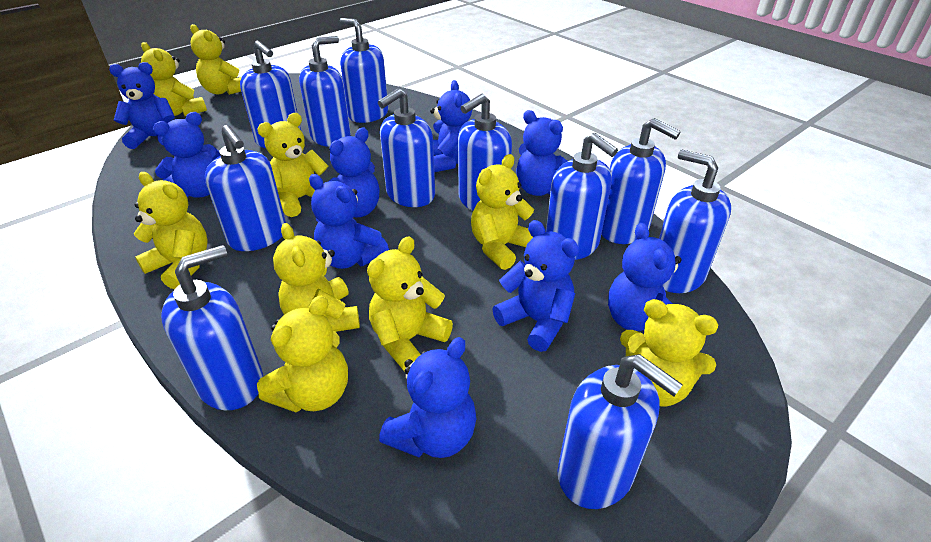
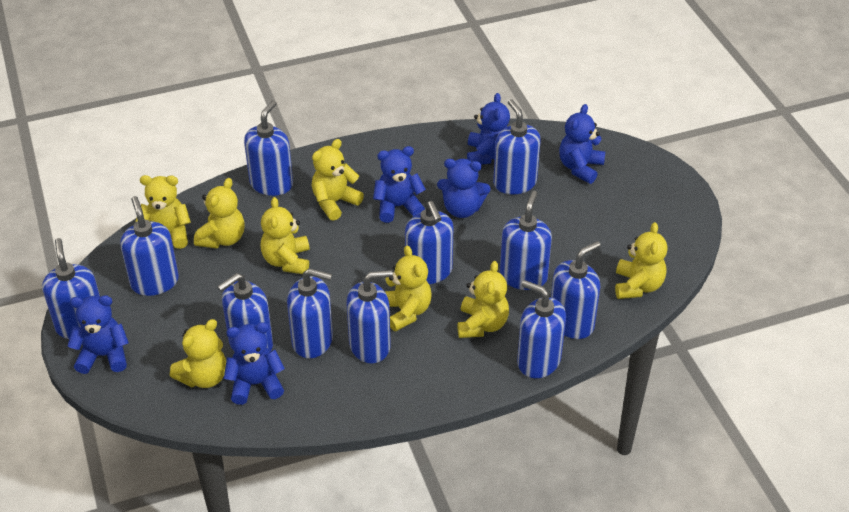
blue teddy bear: 9 -> 6
yellow teddy bear: 9 -> 8

